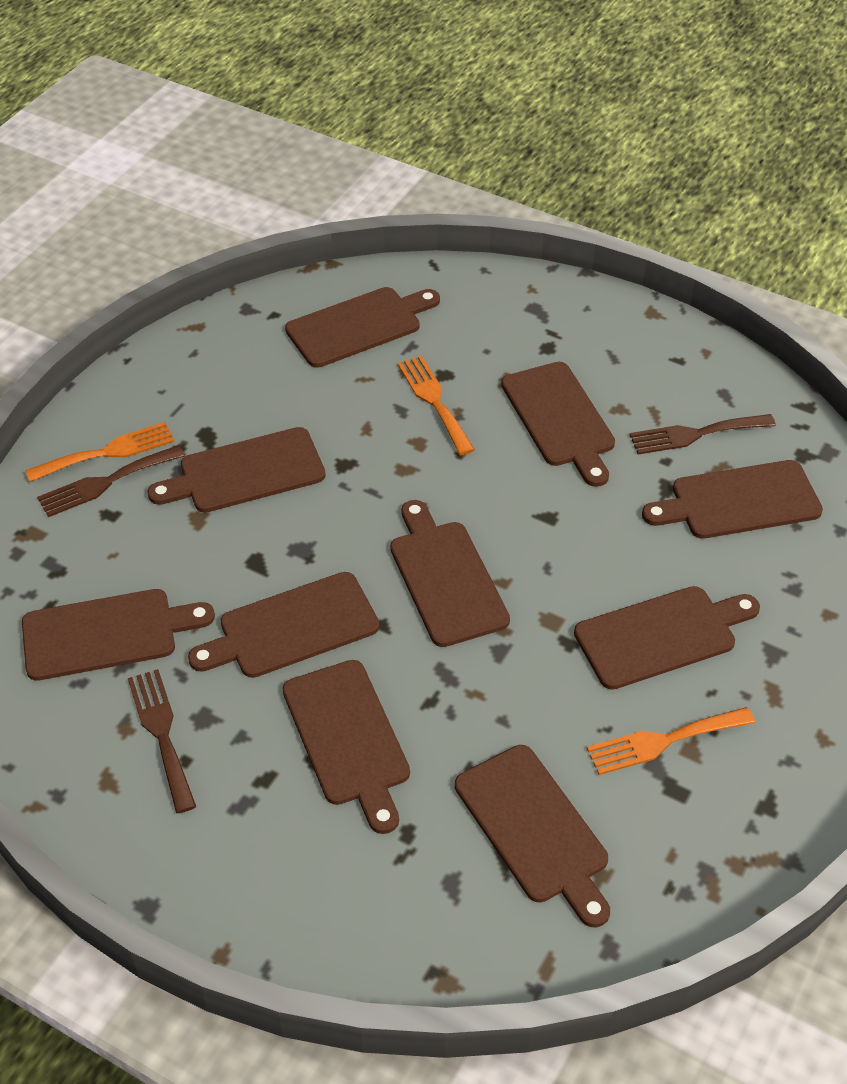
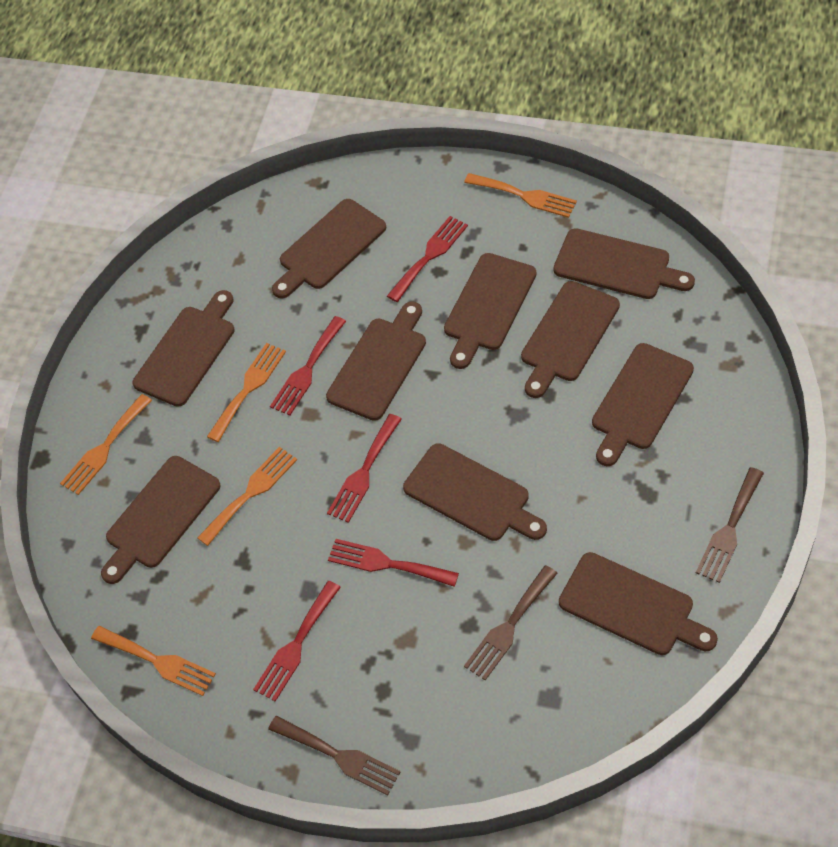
orange fork: 3 -> 5
red fork: 0 -> 5

